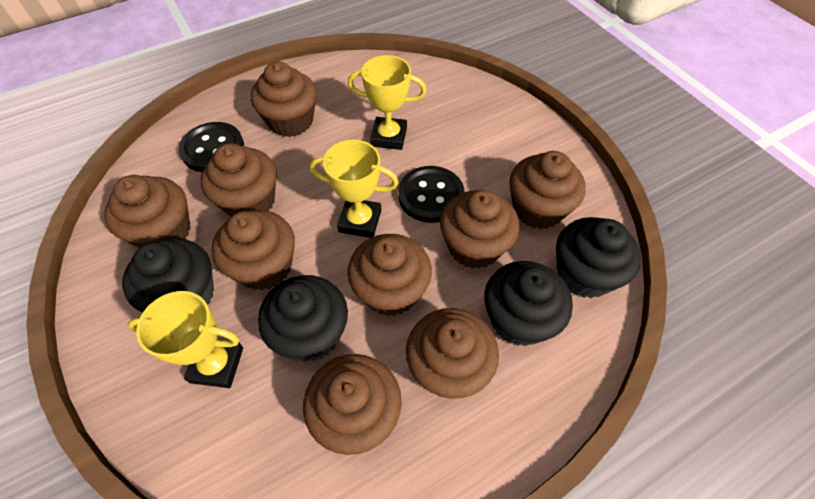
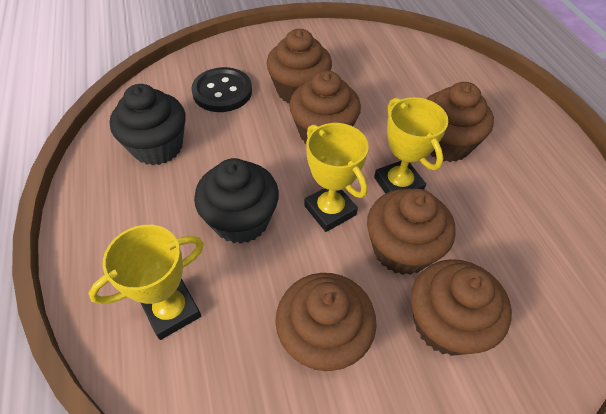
black button: 2 -> 1
black cupcake: 4 -> 2
brown cupcake: 9 -> 6

